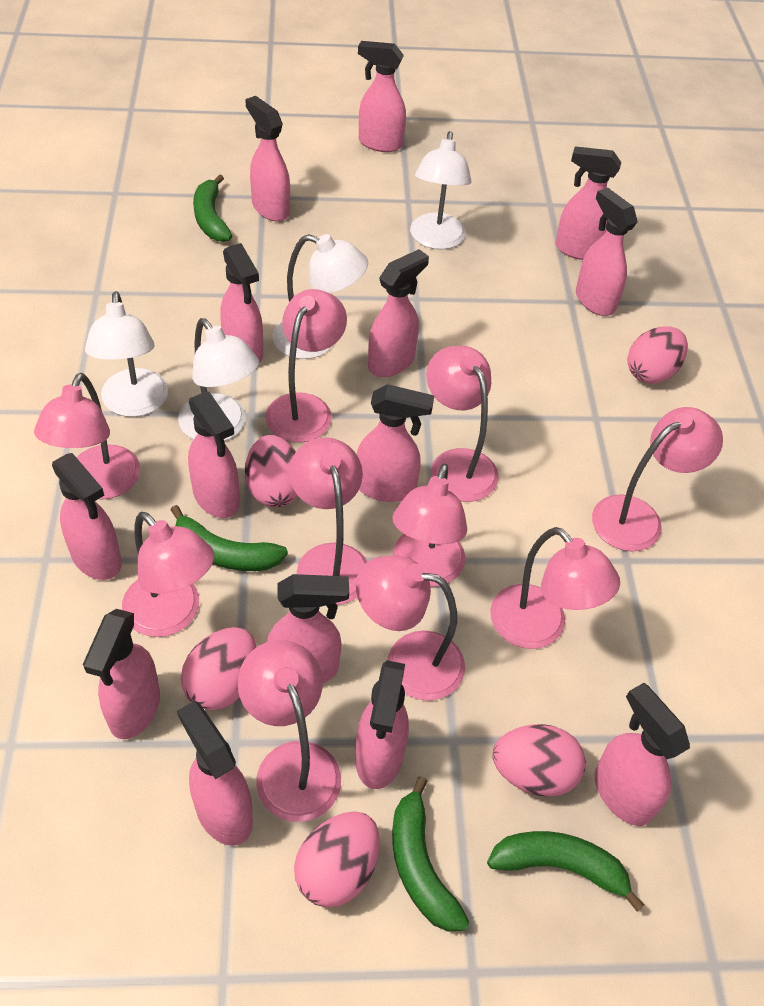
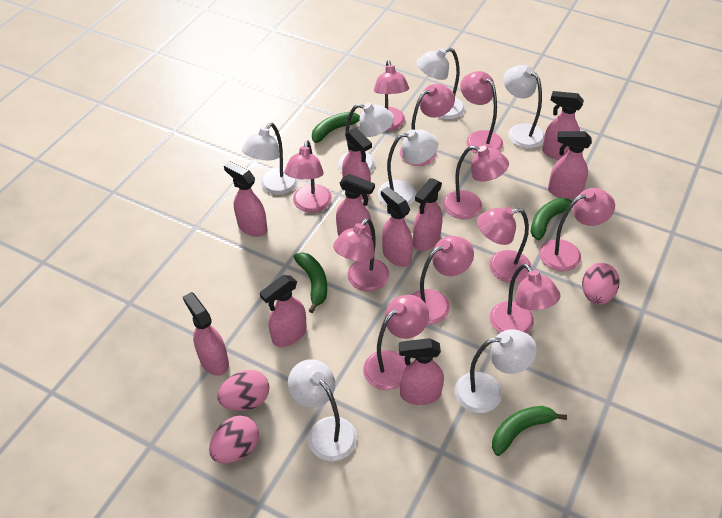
pink egg: 5 -> 3
pink lamp: 10 -> 11
pink spray bottle: 14 -> 10
white lamp: 4 -> 7

